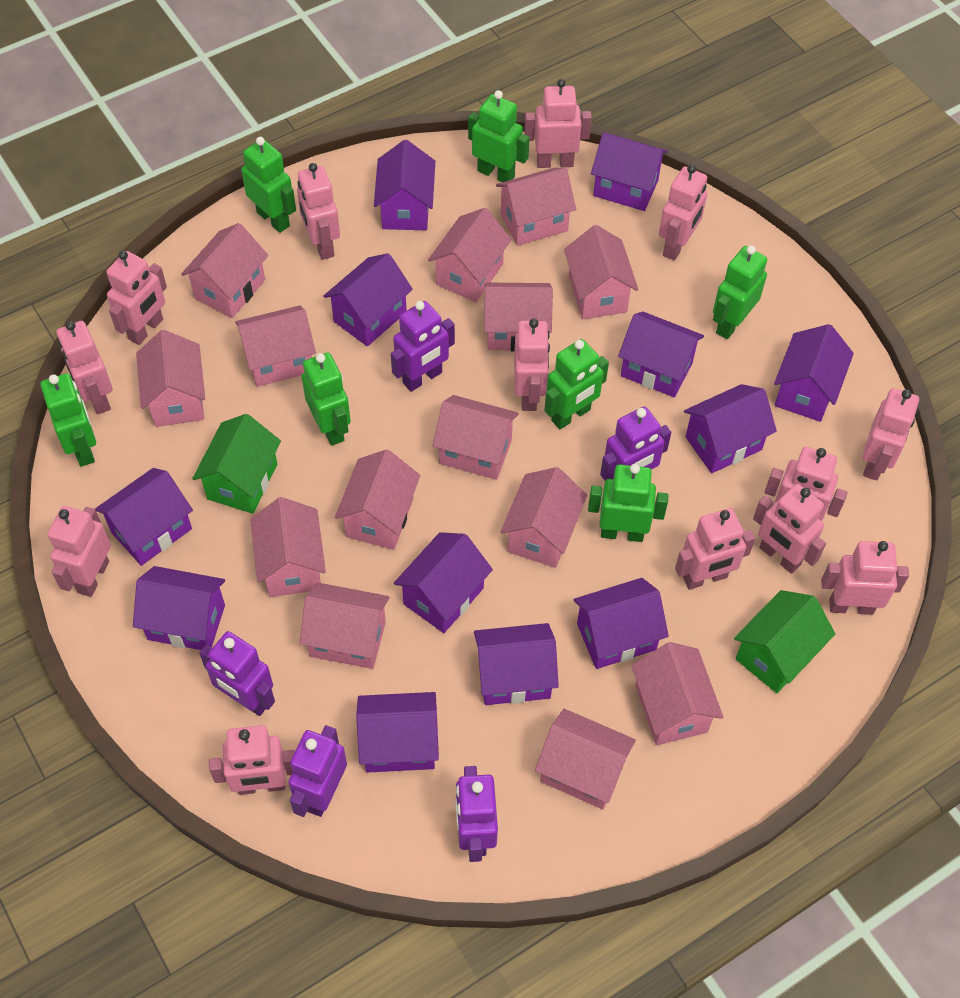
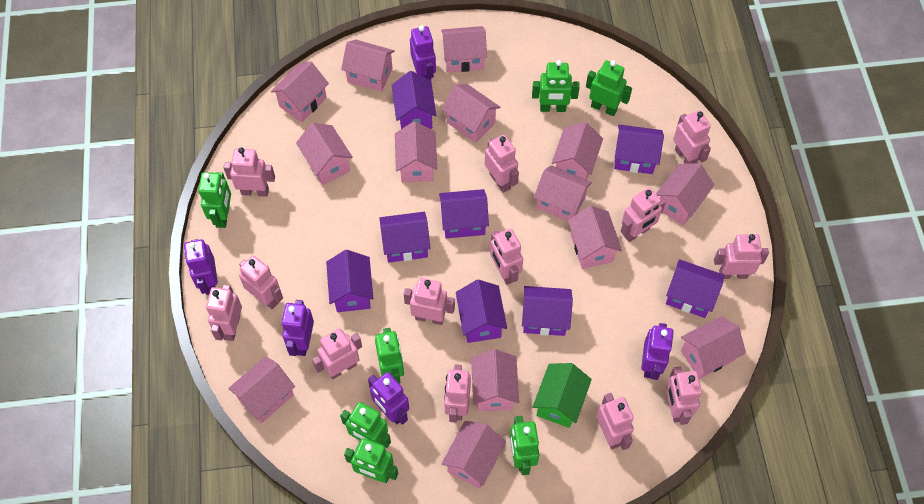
green house: 2 -> 1
purple house: 12 -> 8

